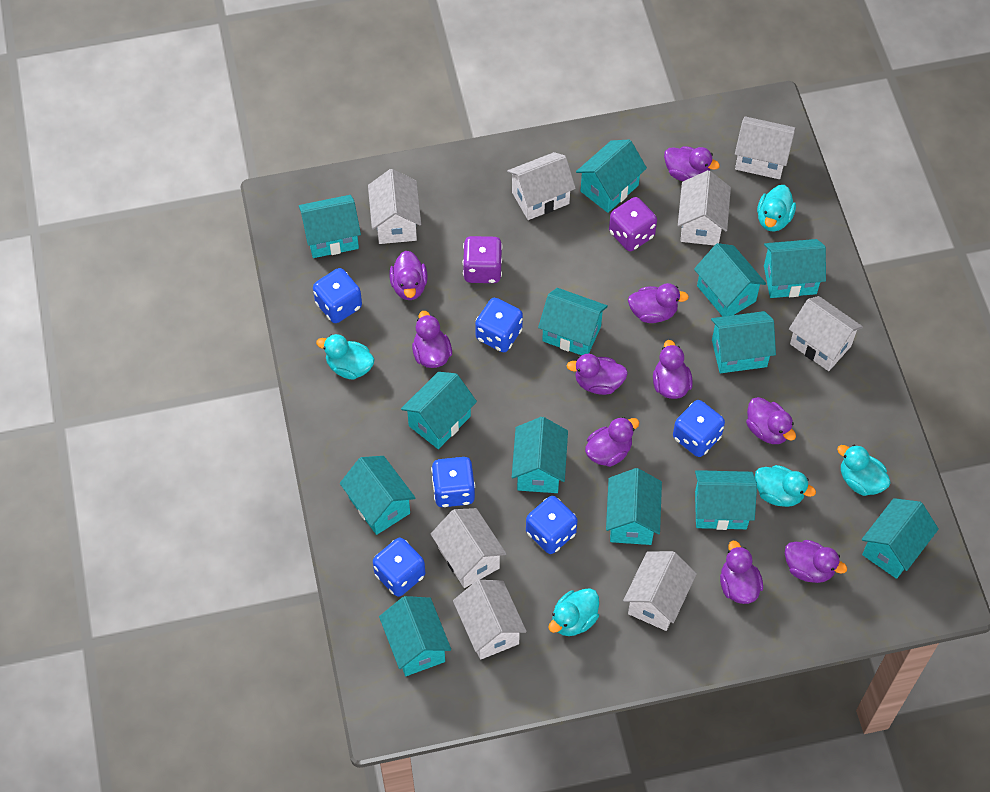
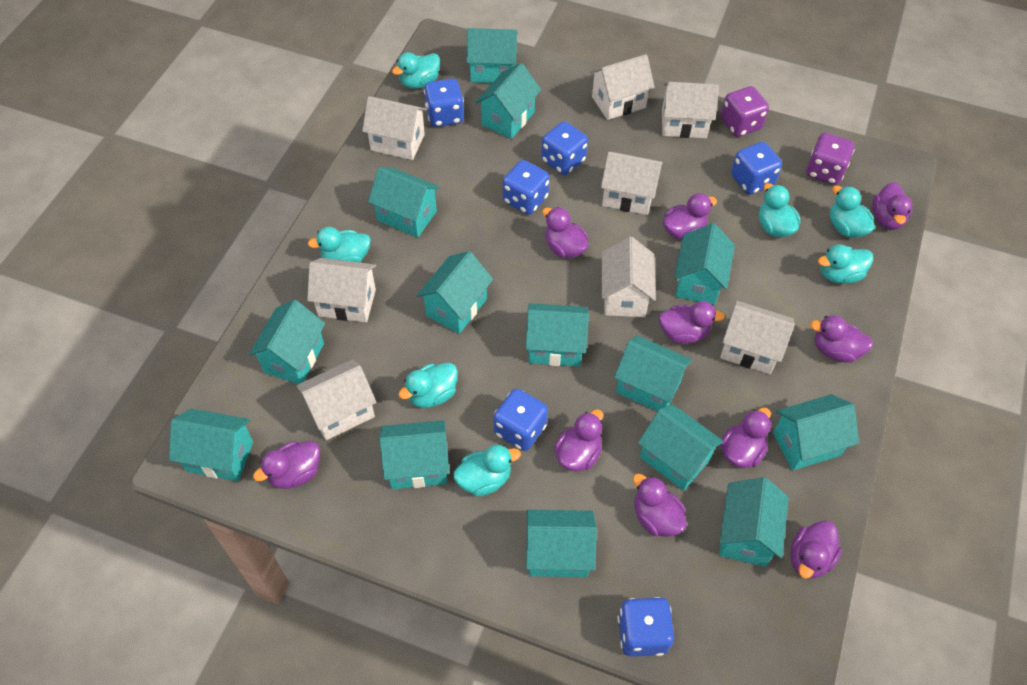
turquoise duck: 5 -> 7
turquoise house: 13 -> 14

